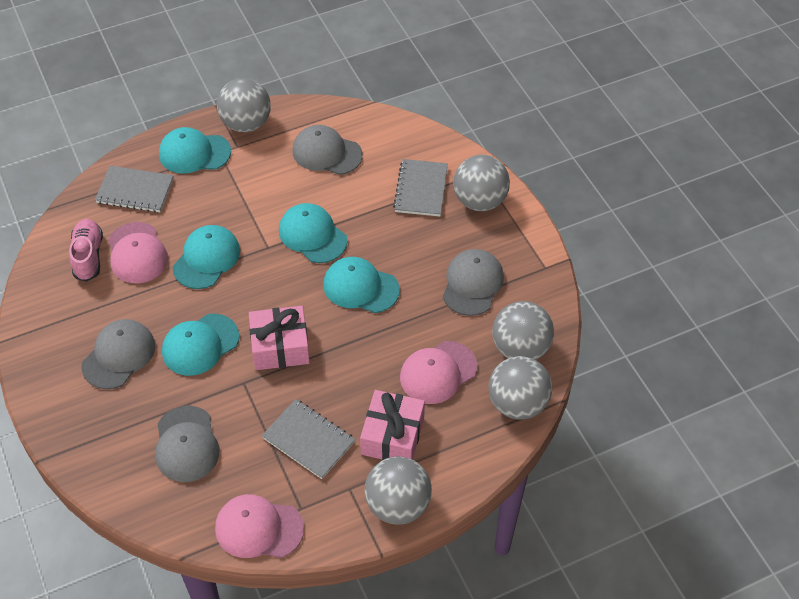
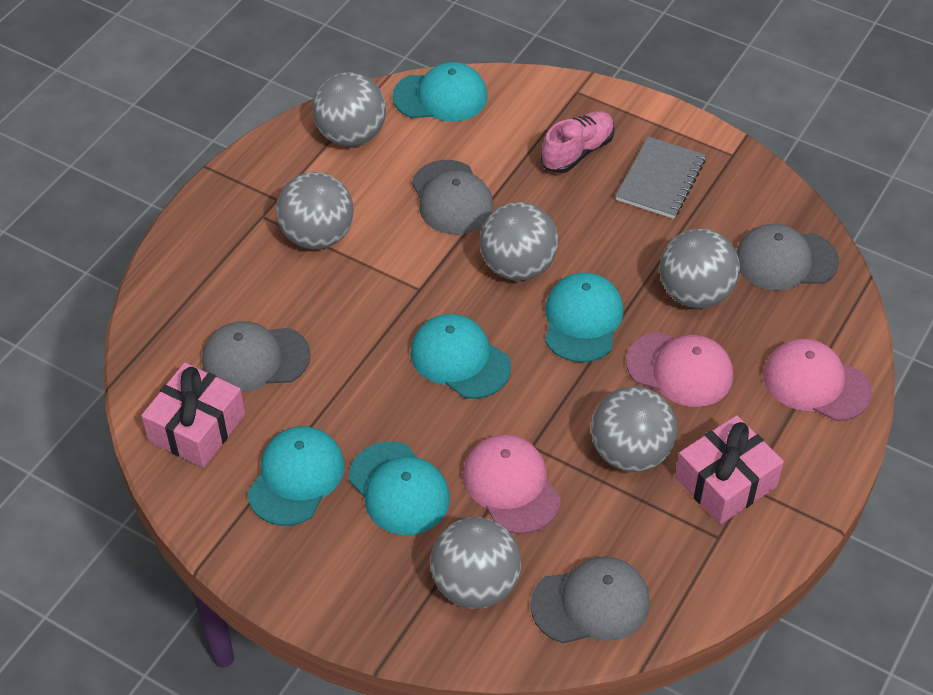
grey ball: 5 -> 6
grey notebook: 3 -> 1

